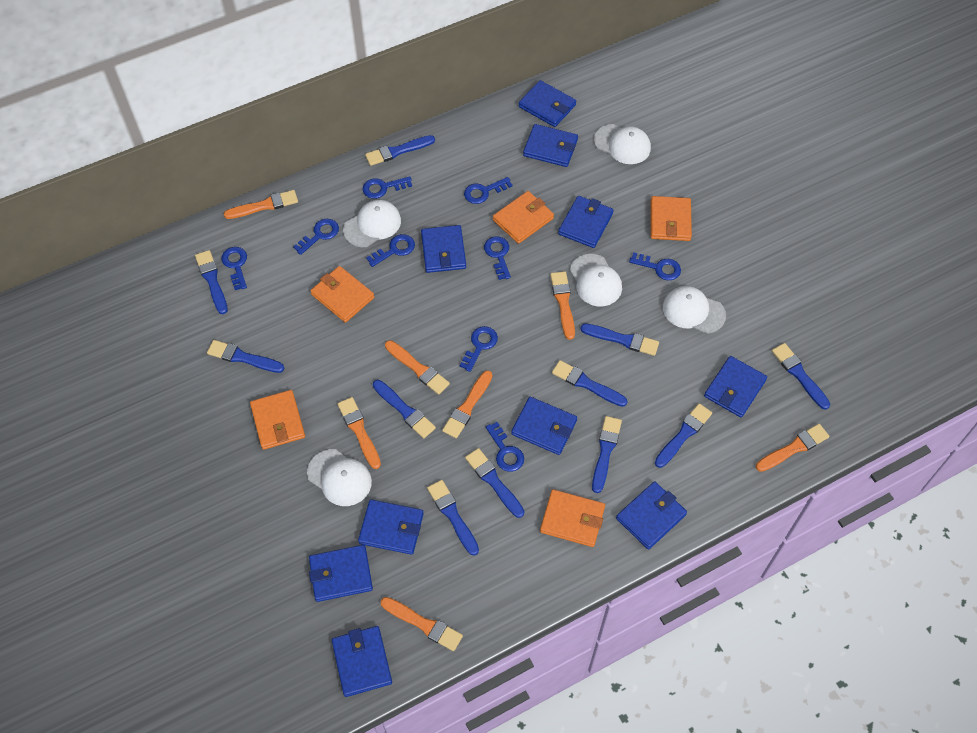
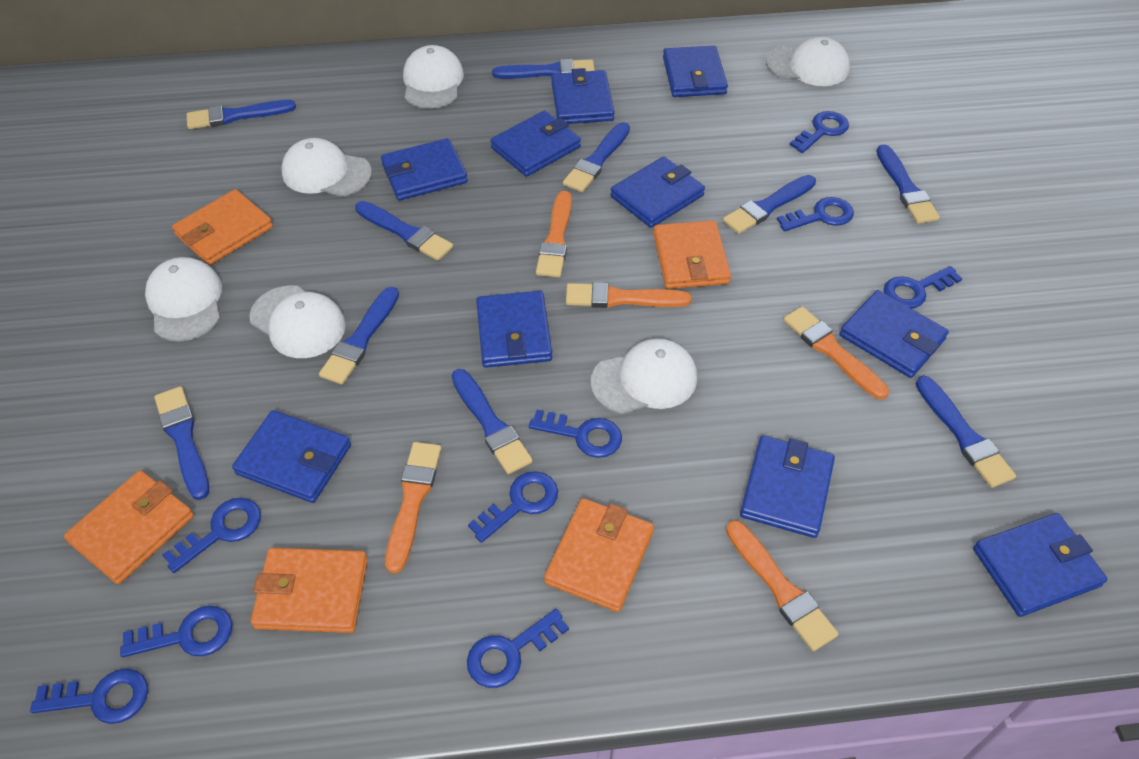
blue brush: 11 -> 10
orange brush: 7 -> 5
white cap: 5 -> 6

